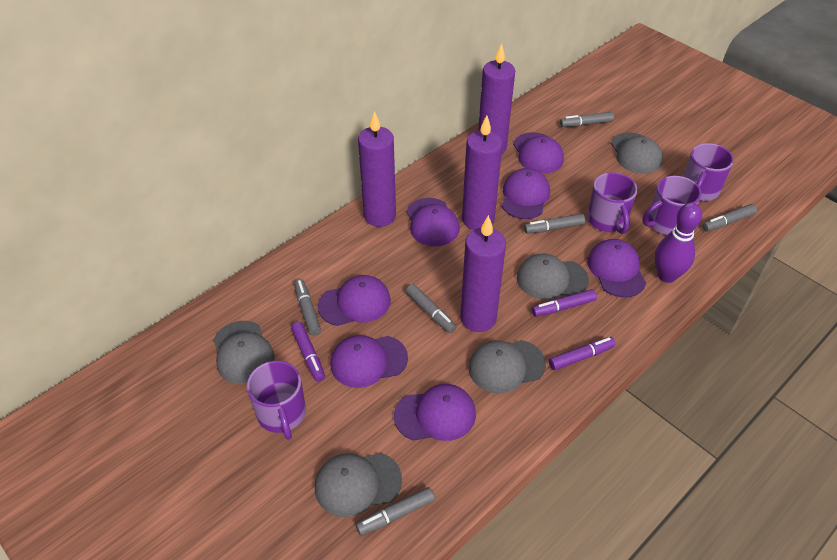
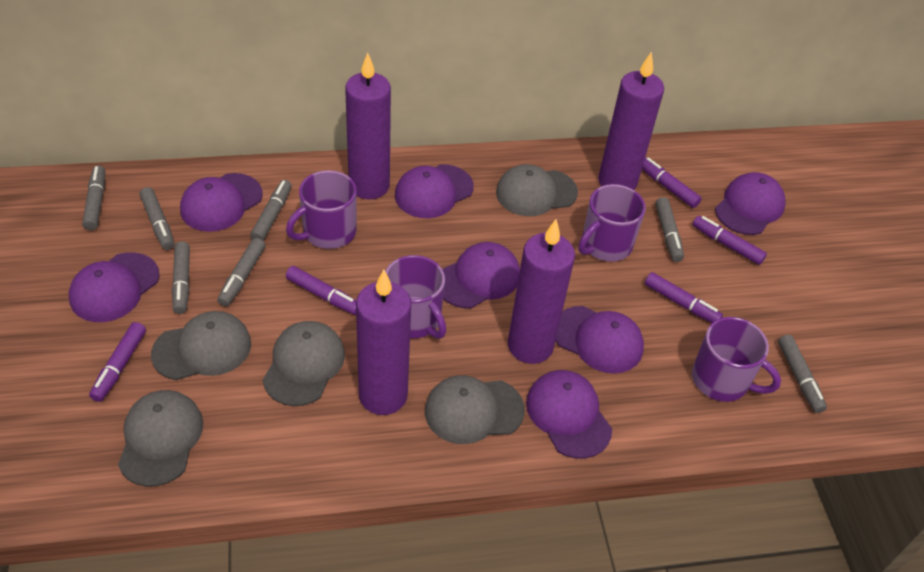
grey marker: 6 -> 7
purple bowling pin: 1 -> 0
purple marker: 3 -> 5

